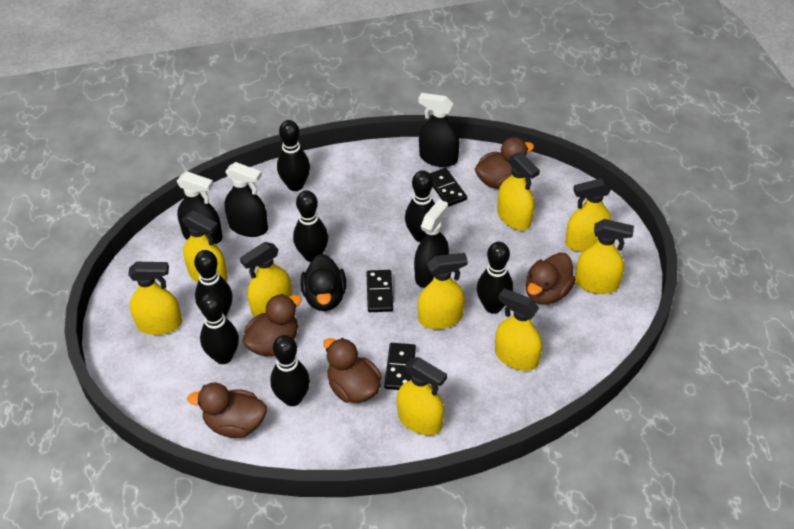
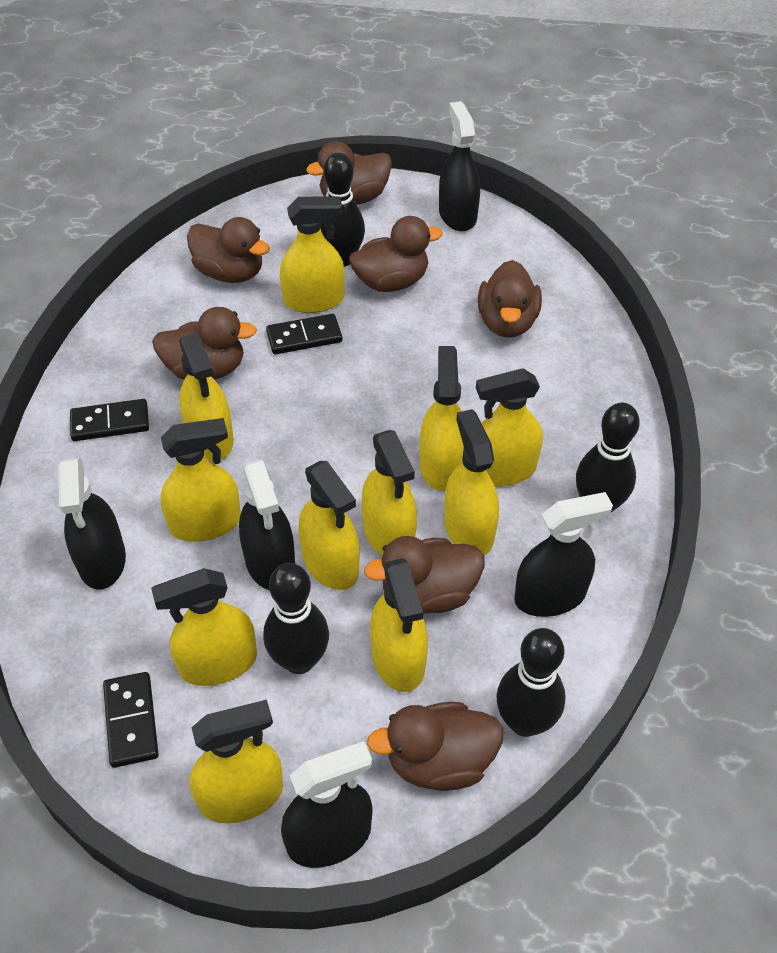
black bowling pin: 7 -> 4
black duck: 1 -> 0
black spray bottle: 4 -> 5
brown duck: 5 -> 7
yellow spray bottle: 9 -> 11

